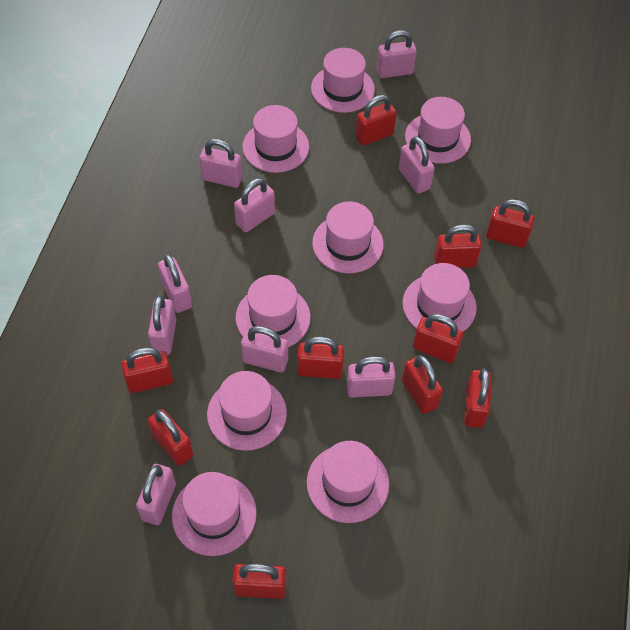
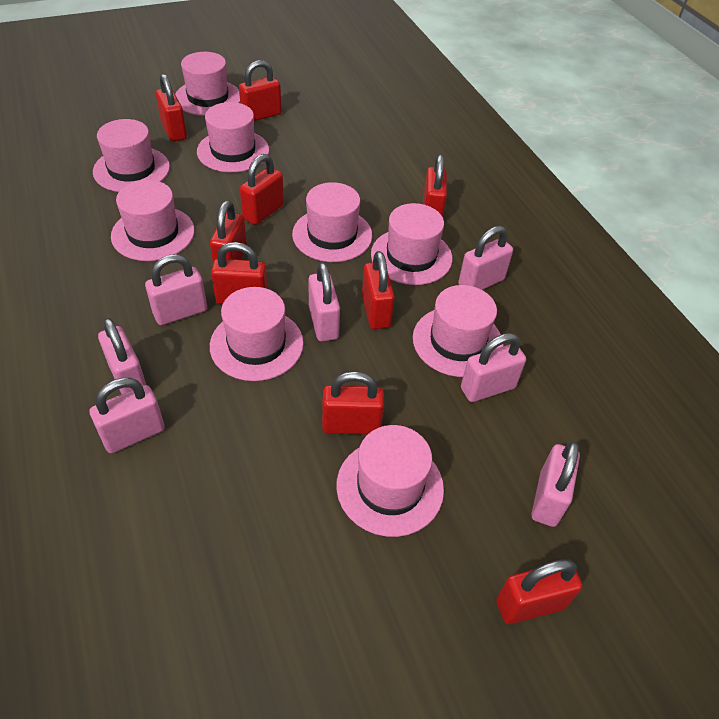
pink padlock: 9 -> 7
red padlock: 10 -> 9

